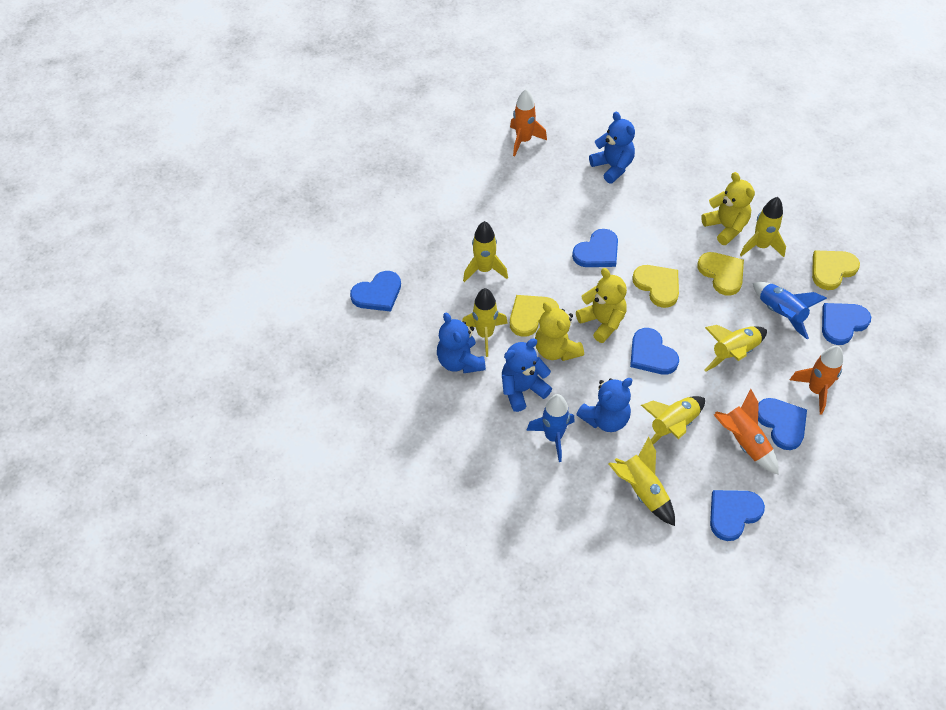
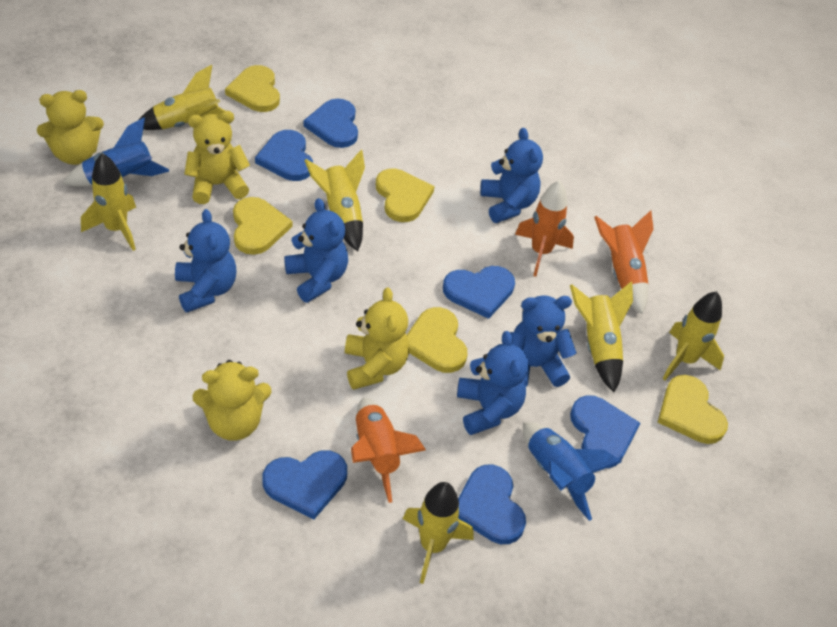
blue teddy bear: 4 -> 5
yellow heart: 4 -> 5
yellow teddy bear: 3 -> 4

